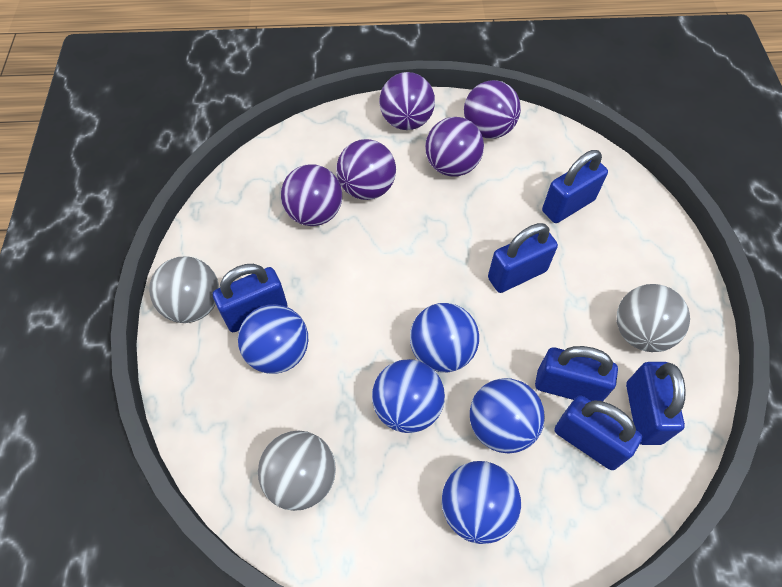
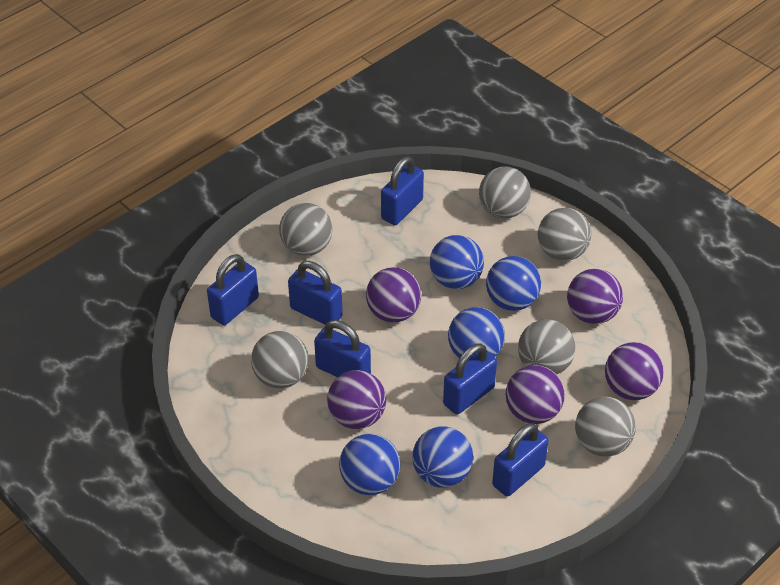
grey ball: 3 -> 6

